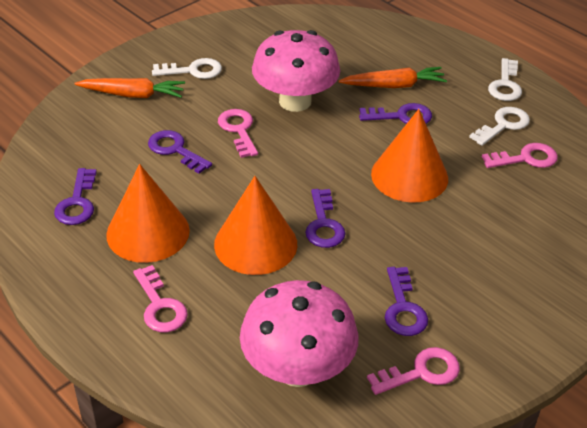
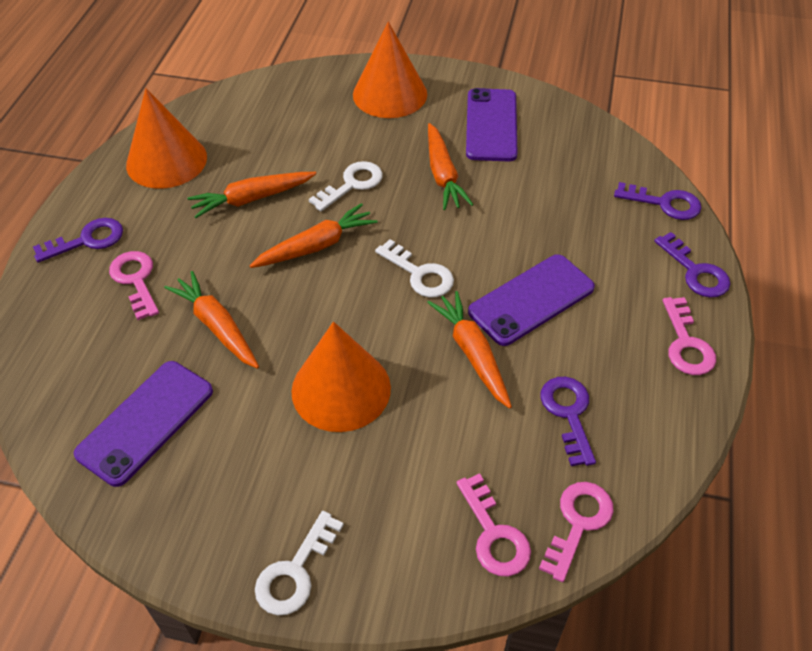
orange carrot: 2 -> 5
pink mushroom: 2 -> 0
purple key: 5 -> 4
purple phone: 0 -> 3

